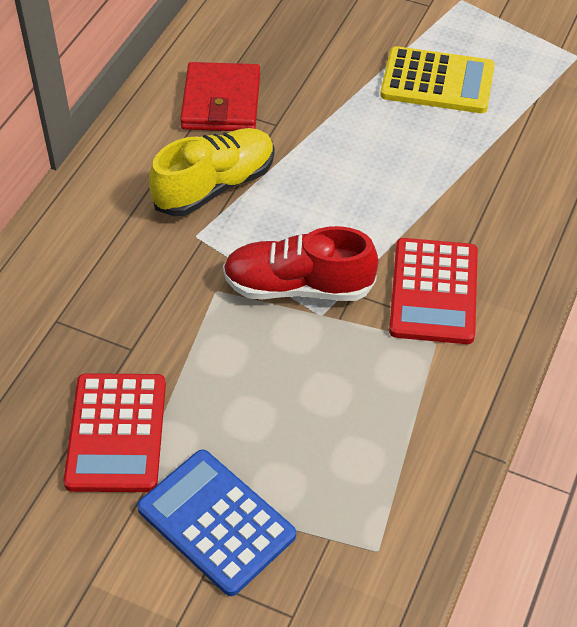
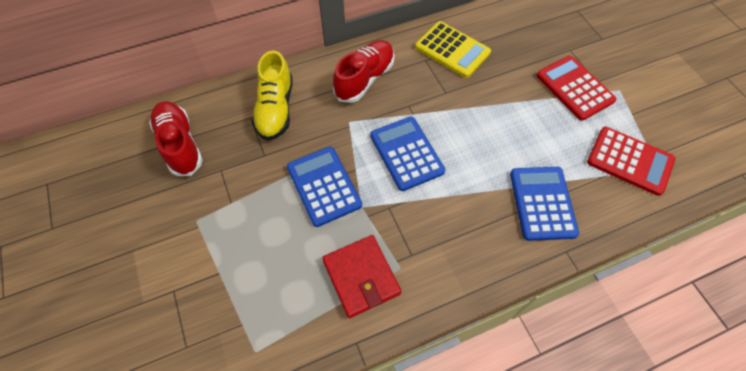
blue calculator: 1 -> 3
red shoe: 1 -> 2

